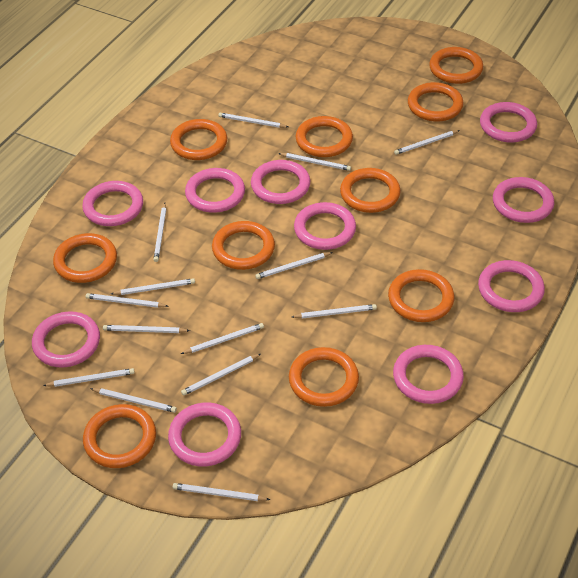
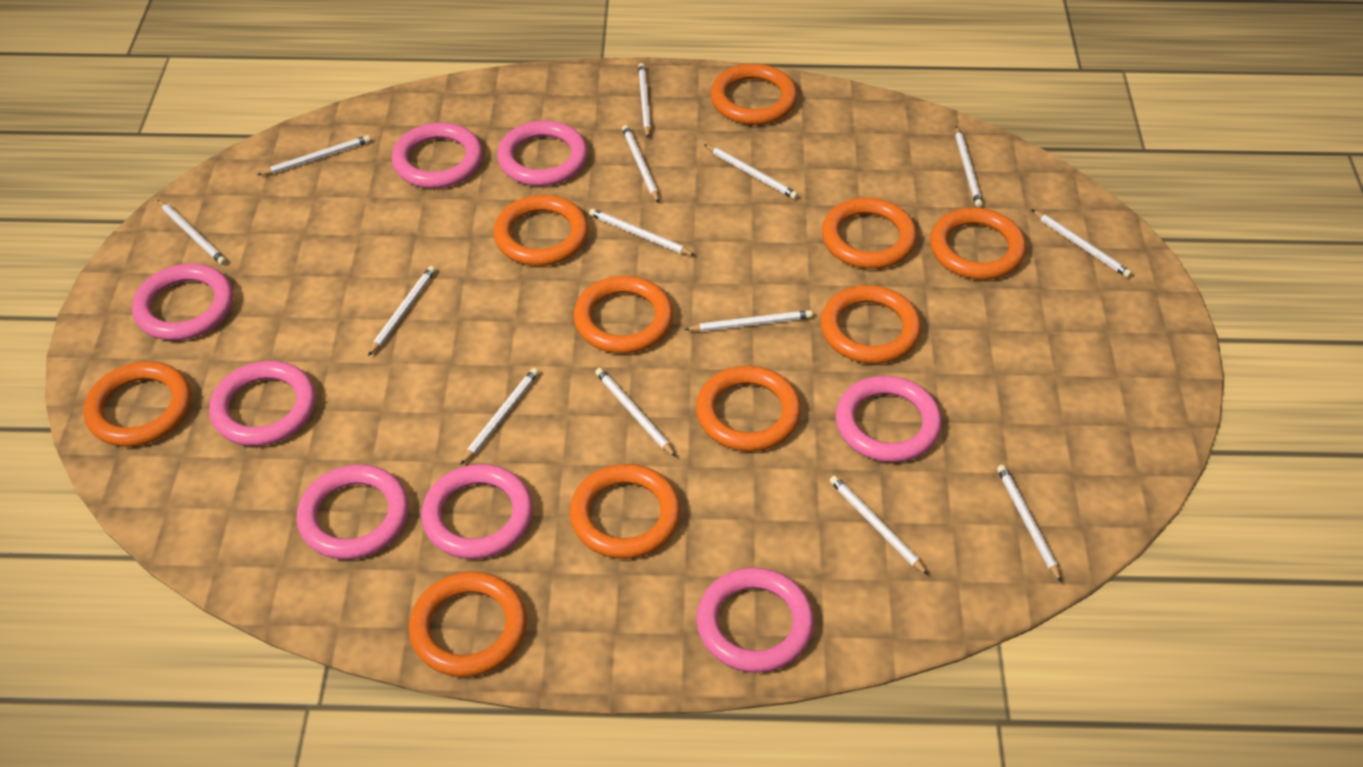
pink ring: 10 -> 8

